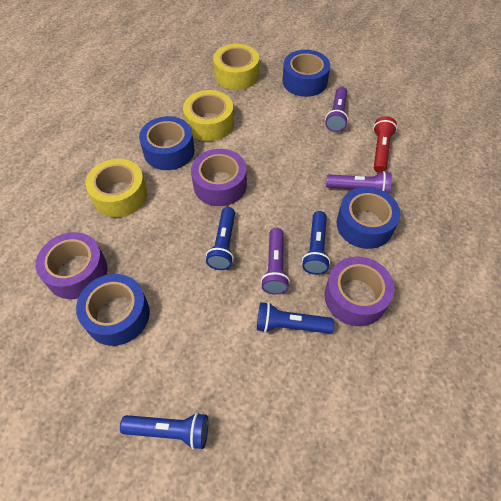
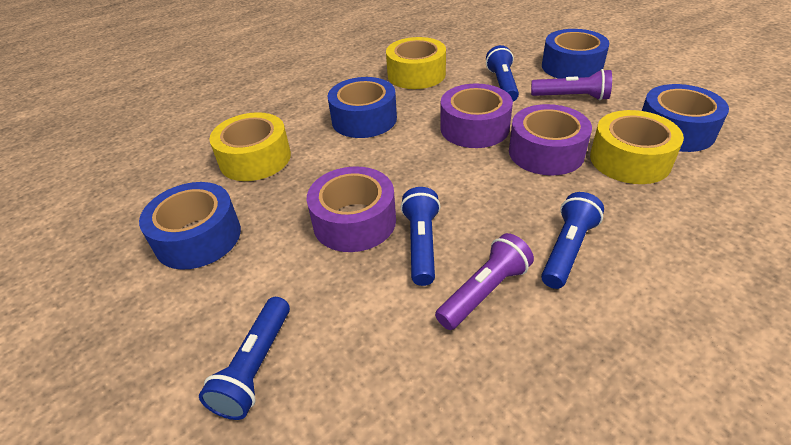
purple flashlight: 3 -> 2
red flashlight: 1 -> 0

